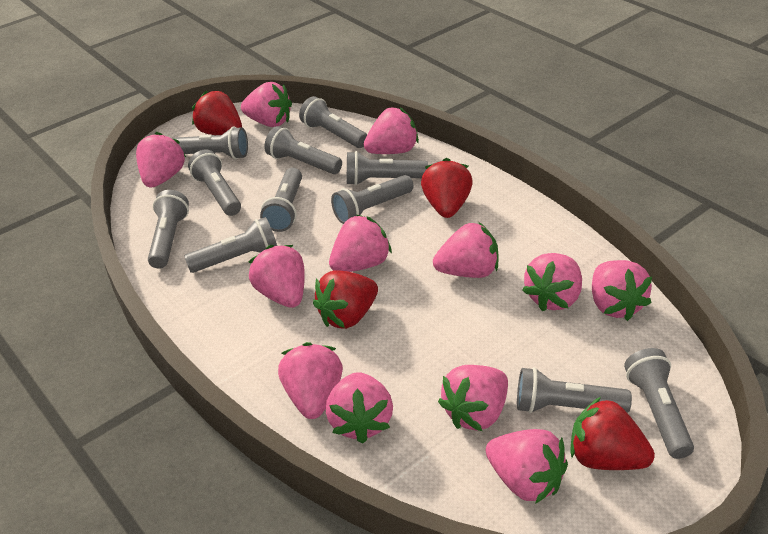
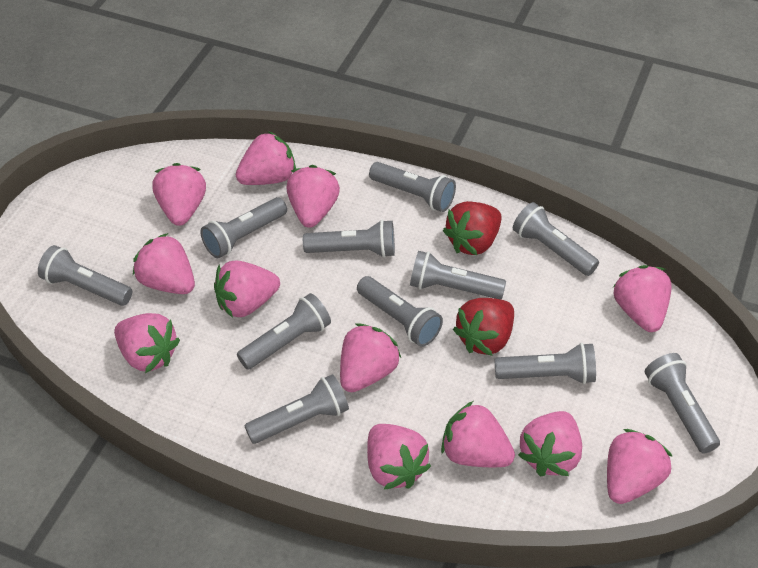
red strawberry: 4 -> 2

